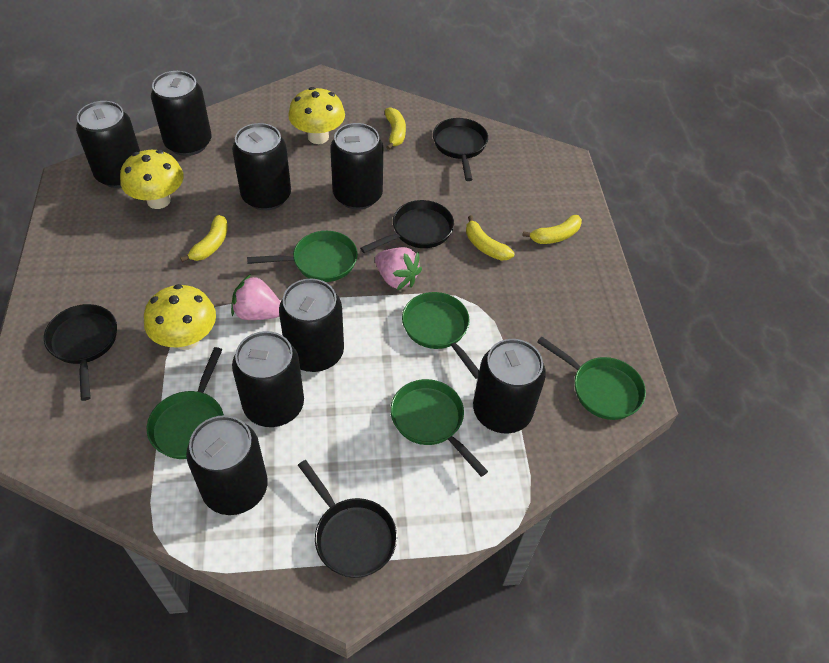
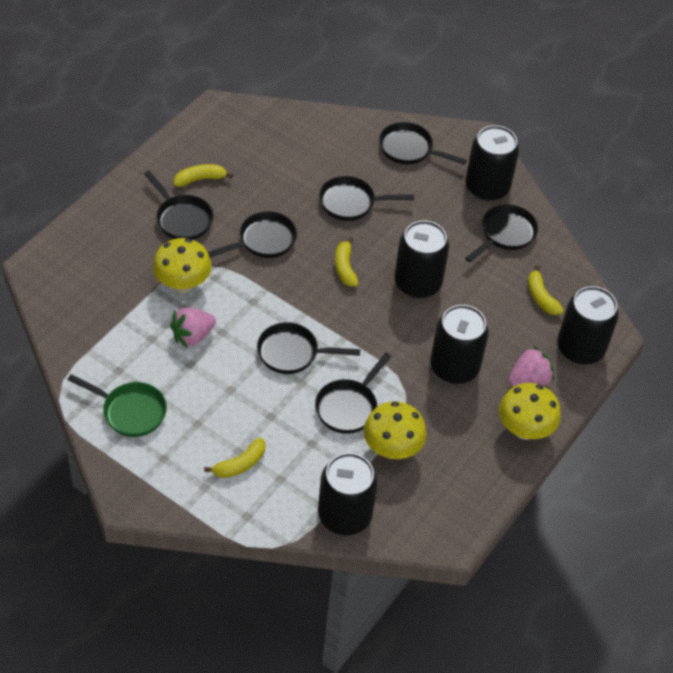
black can: 8 -> 5
black pan: 4 -> 7
green pan: 5 -> 1

